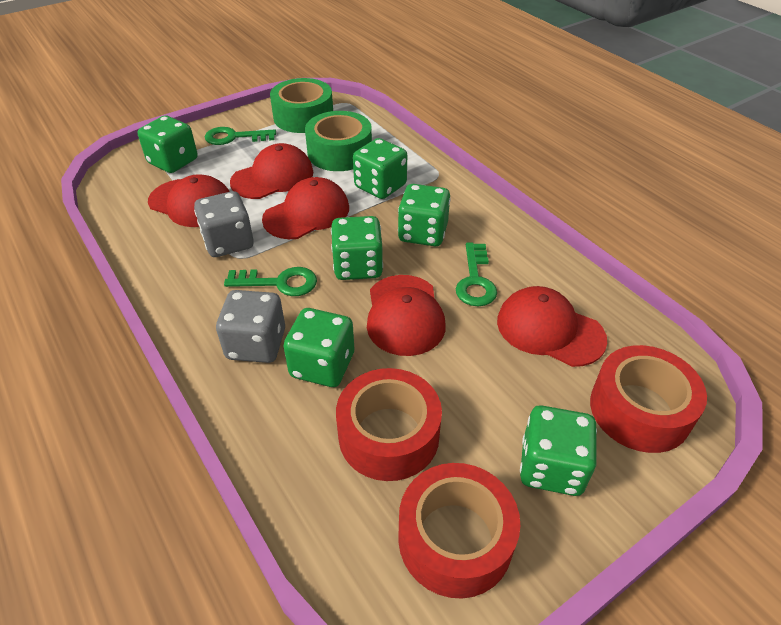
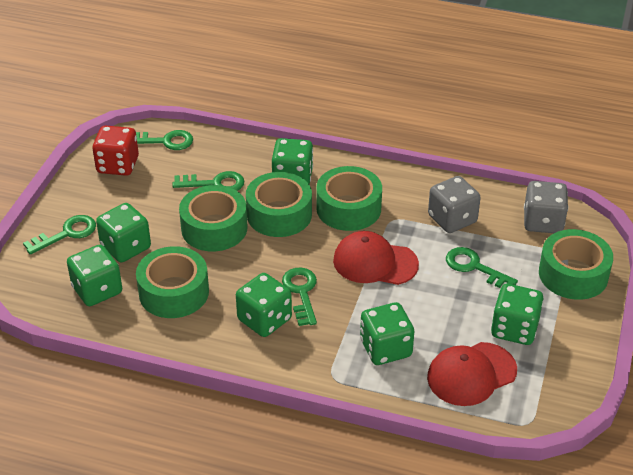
green key: 3 -> 5
green tape: 2 -> 5
red cap: 5 -> 2
red dice: 0 -> 1
red tape: 3 -> 0

